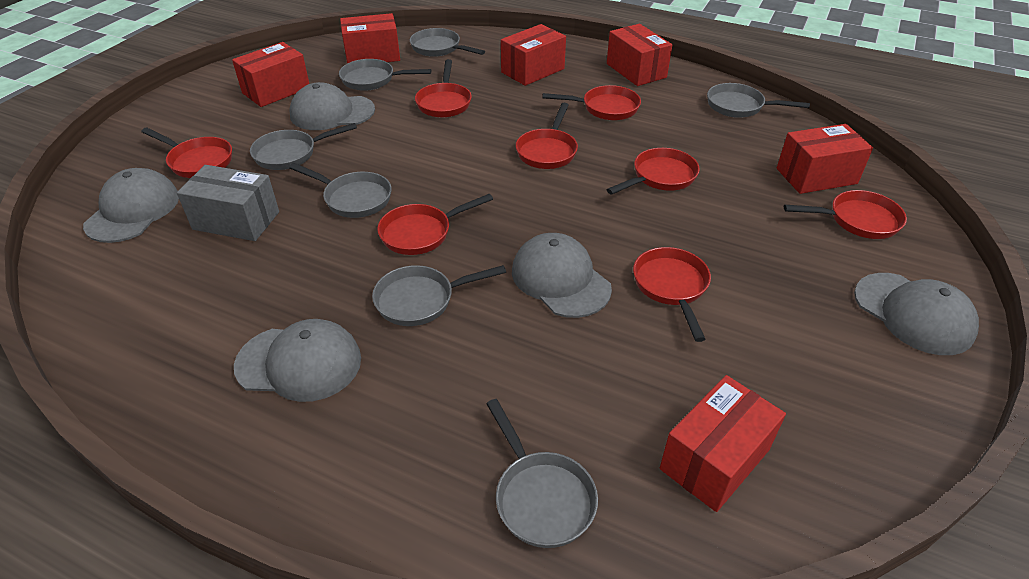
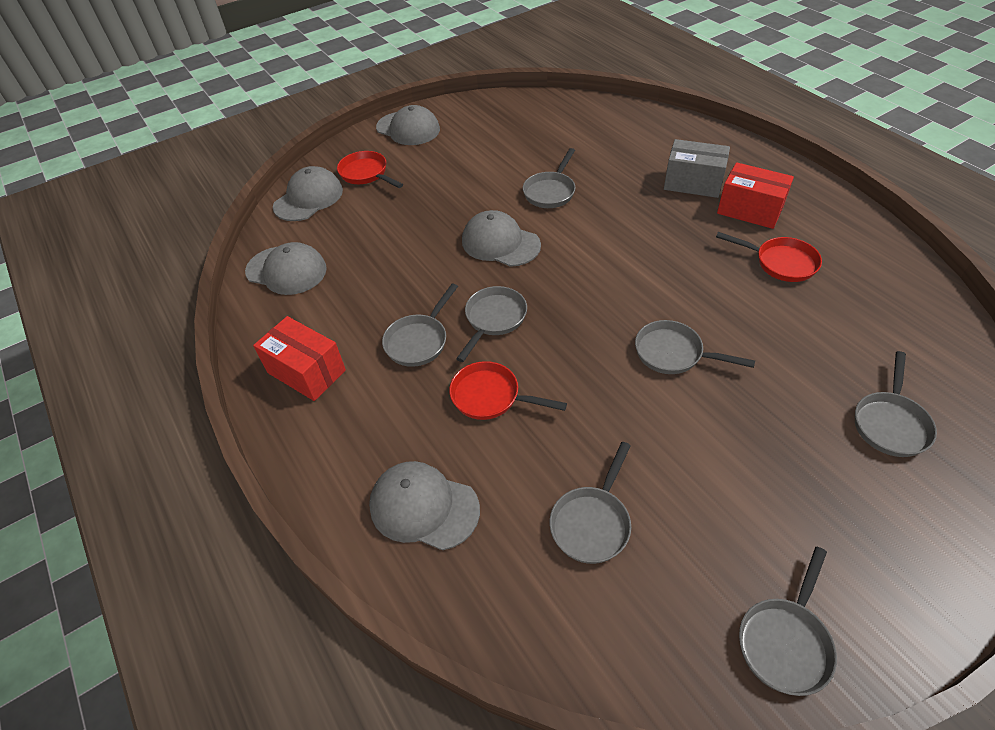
red box: 6 -> 2
red pan: 8 -> 3

